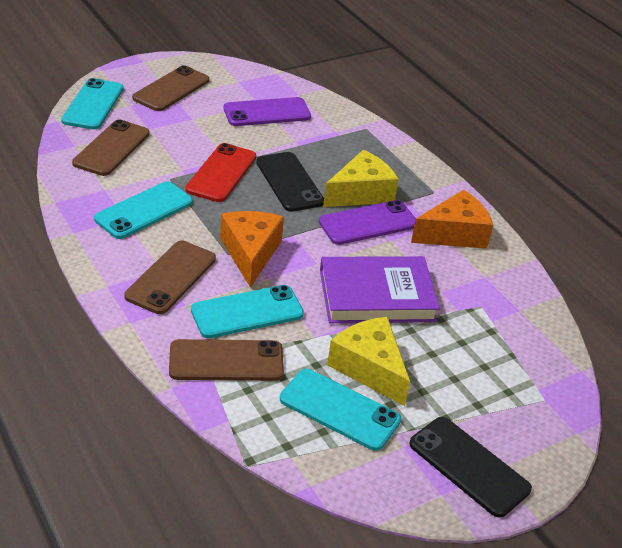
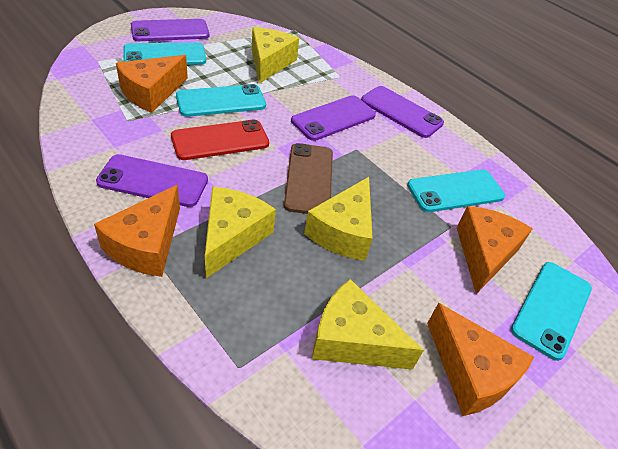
black phone: 2 -> 0
brown phone: 4 -> 1
orange cheese: 2 -> 4
purple book: 1 -> 0
purple phone: 2 -> 4
yellow cheese: 2 -> 4

